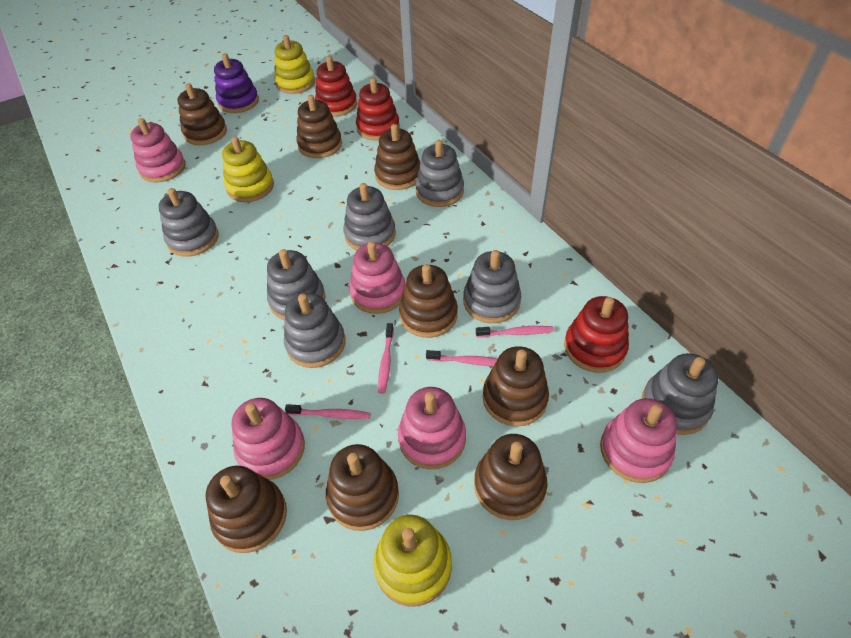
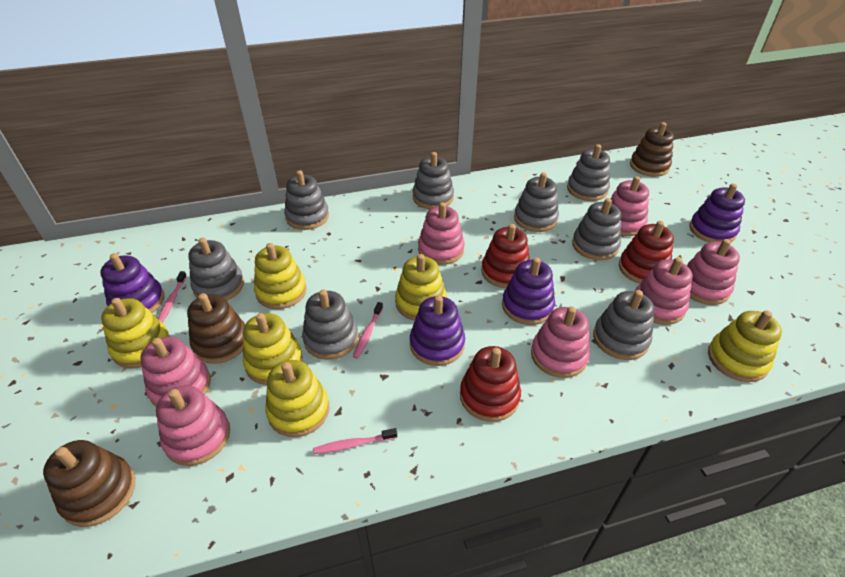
brown stacking toy: 8 -> 3
grey stacking toy: 7 -> 8
pink stacking toy: 5 -> 7
pink toothbrush: 4 -> 3
purple stacking toy: 1 -> 4
yellow stacking toy: 3 -> 6

